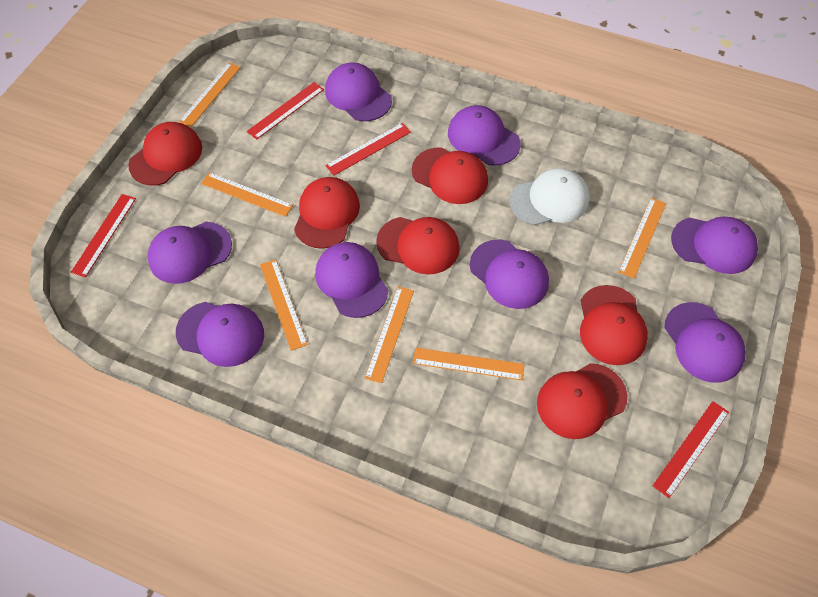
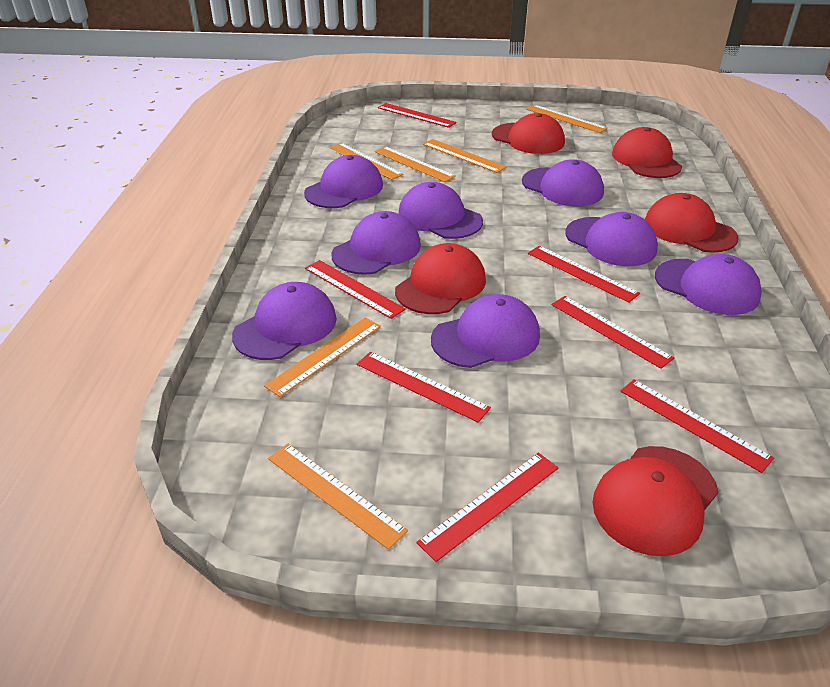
red cap: 6 -> 5
red ruler: 4 -> 7
white cap: 1 -> 0

